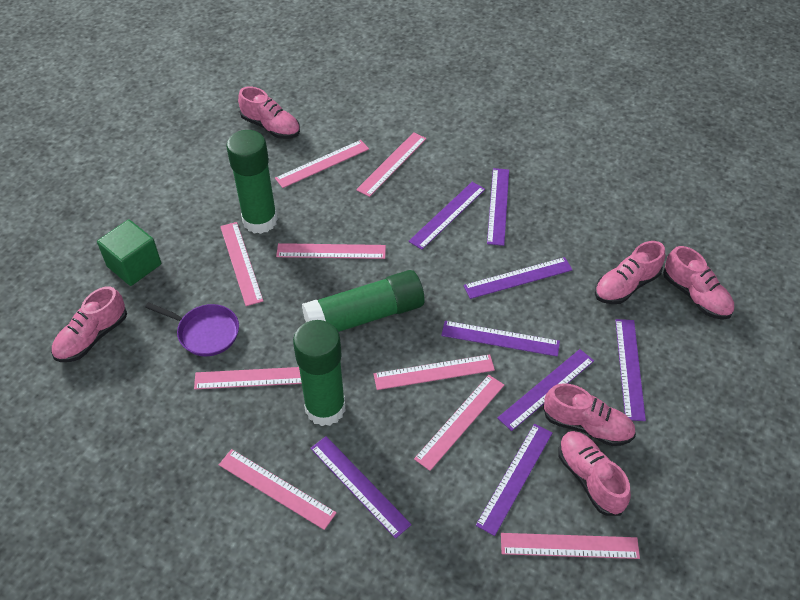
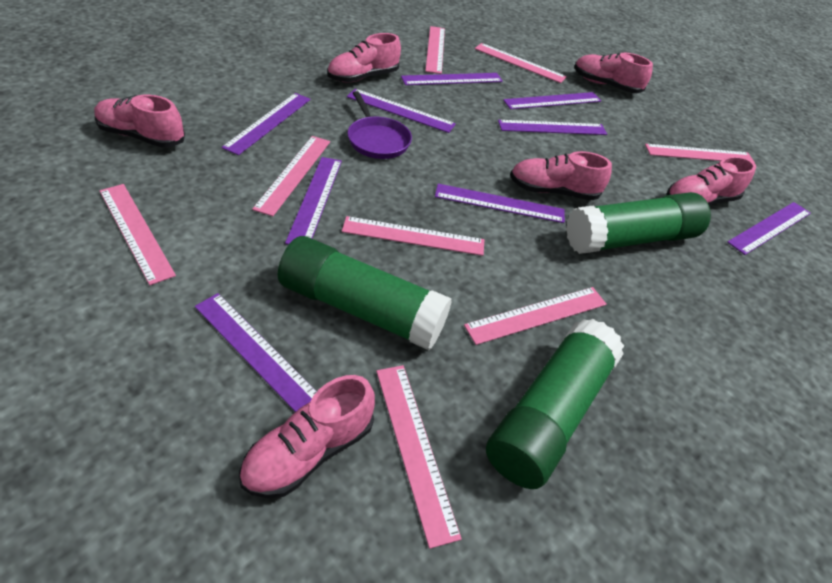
green cube: 1 -> 0
pink ruler: 9 -> 8
purple ruler: 8 -> 9

